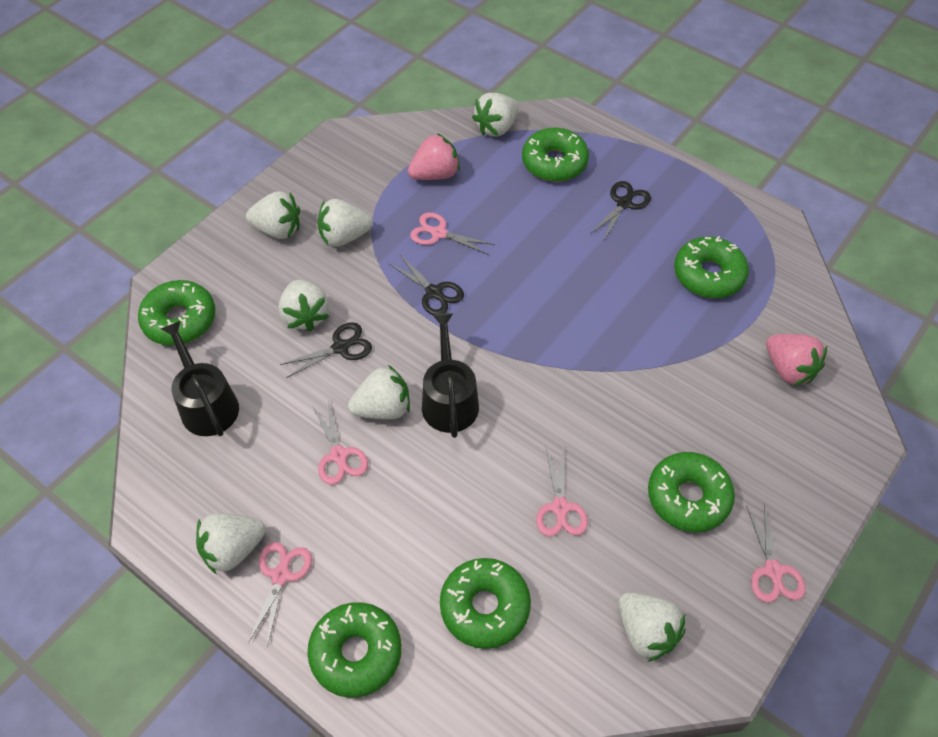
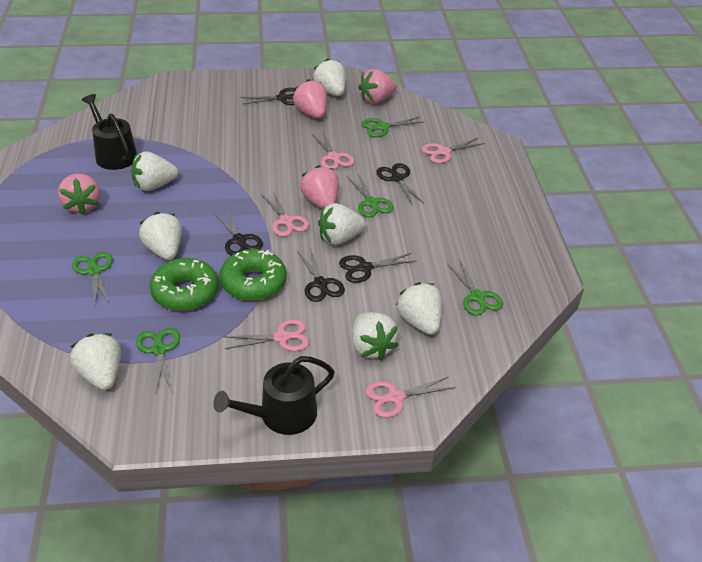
black scissors: 3 -> 5
green donut: 6 -> 2
green scissors: 0 -> 5
pink strawberry: 2 -> 4

